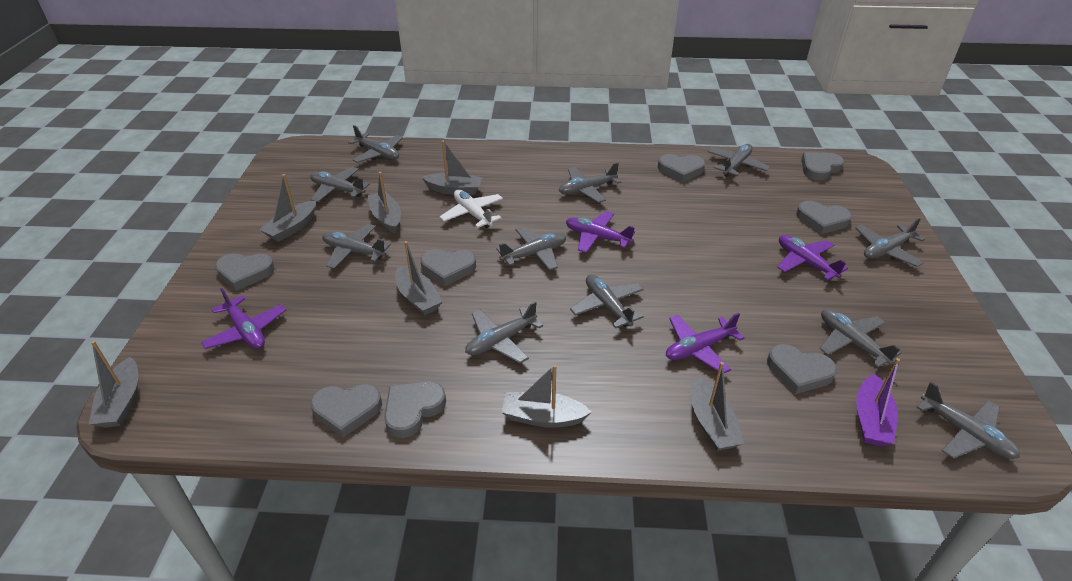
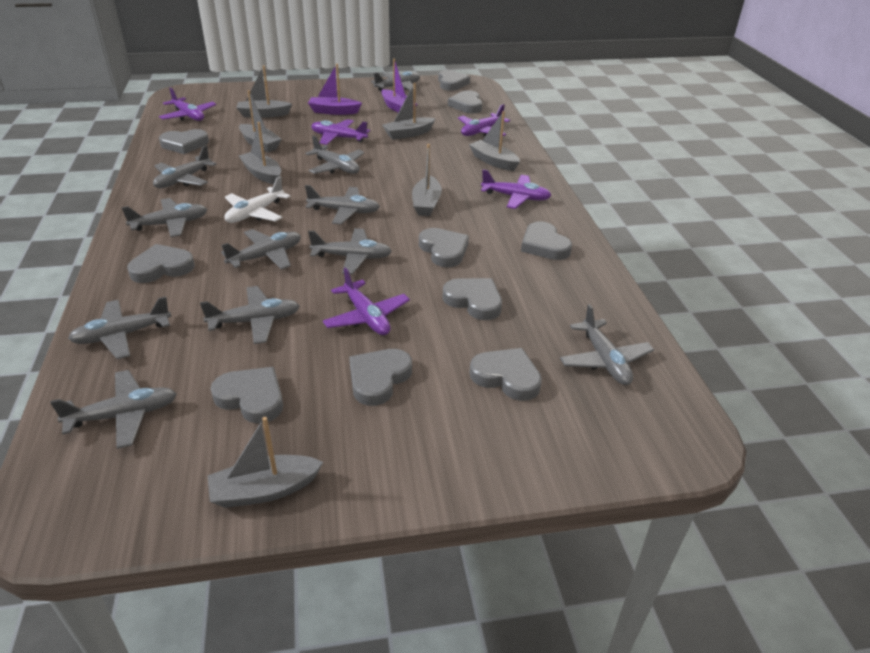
grey heart: 8 -> 10
purple boat: 1 -> 2
purple plane: 4 -> 5

